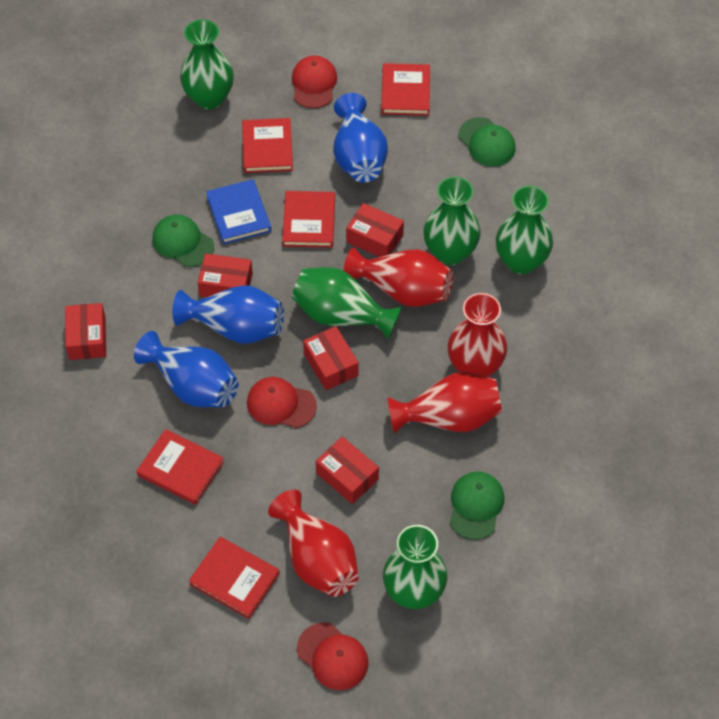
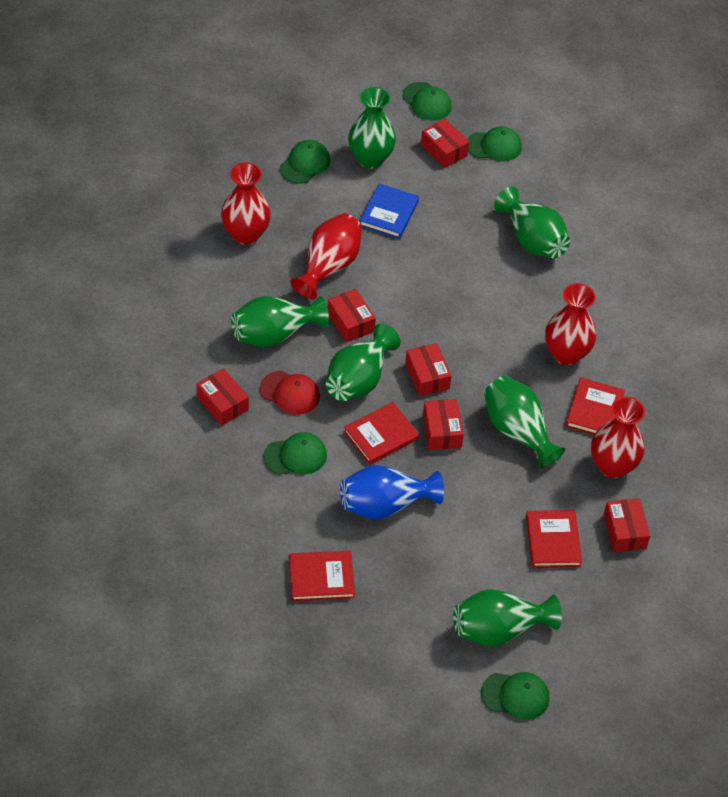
blue vase: 3 -> 1
green cap: 3 -> 5
green vase: 5 -> 6
red book: 5 -> 4
red box: 5 -> 6
red cap: 3 -> 1

